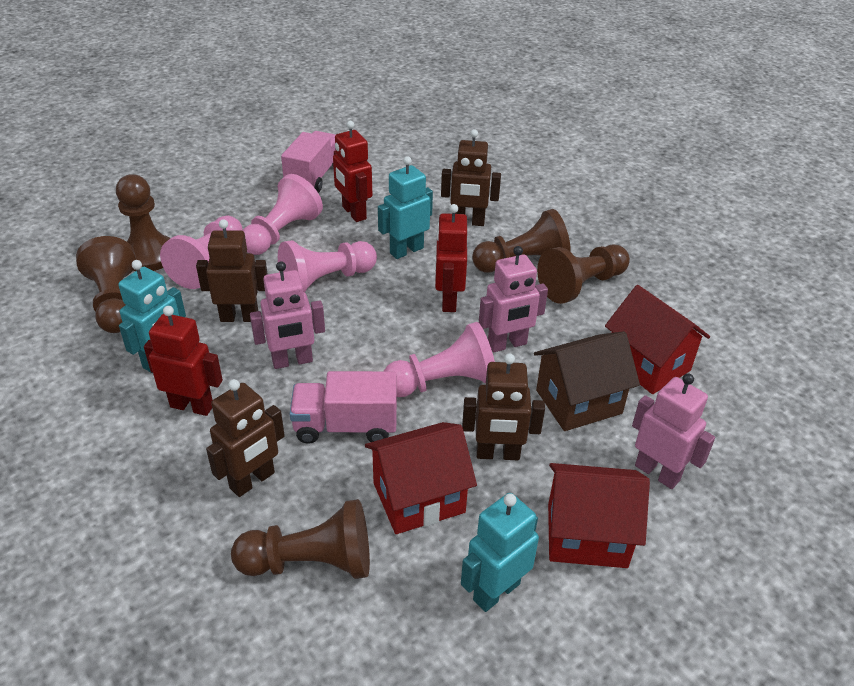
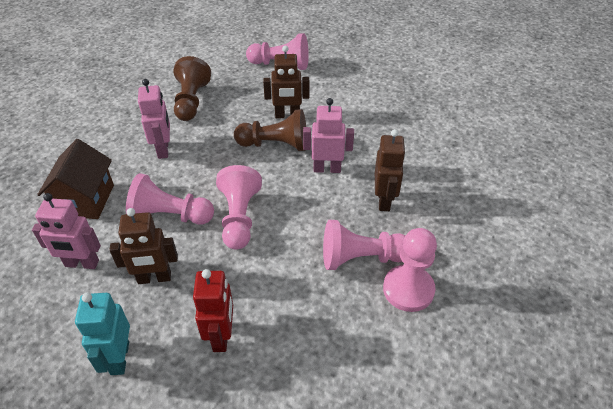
brown pawn: 5 -> 2
brown robot: 4 -> 3
pink pawn: 4 -> 5
pink truck: 2 -> 0
red house: 3 -> 0
red robot: 3 -> 1
turquoise robot: 3 -> 1

